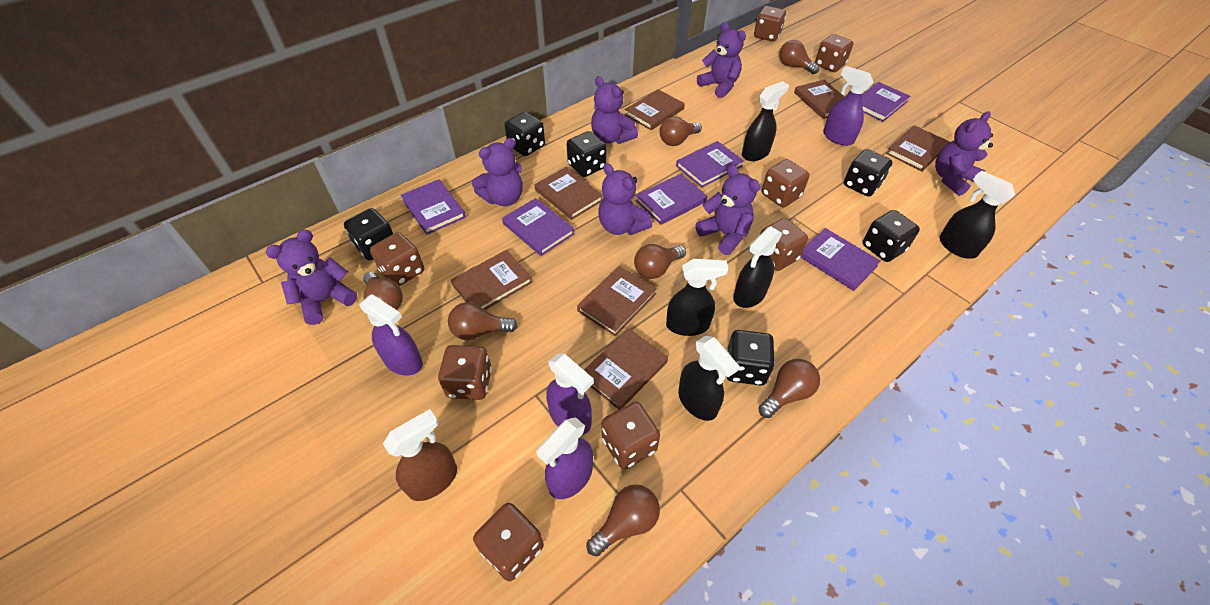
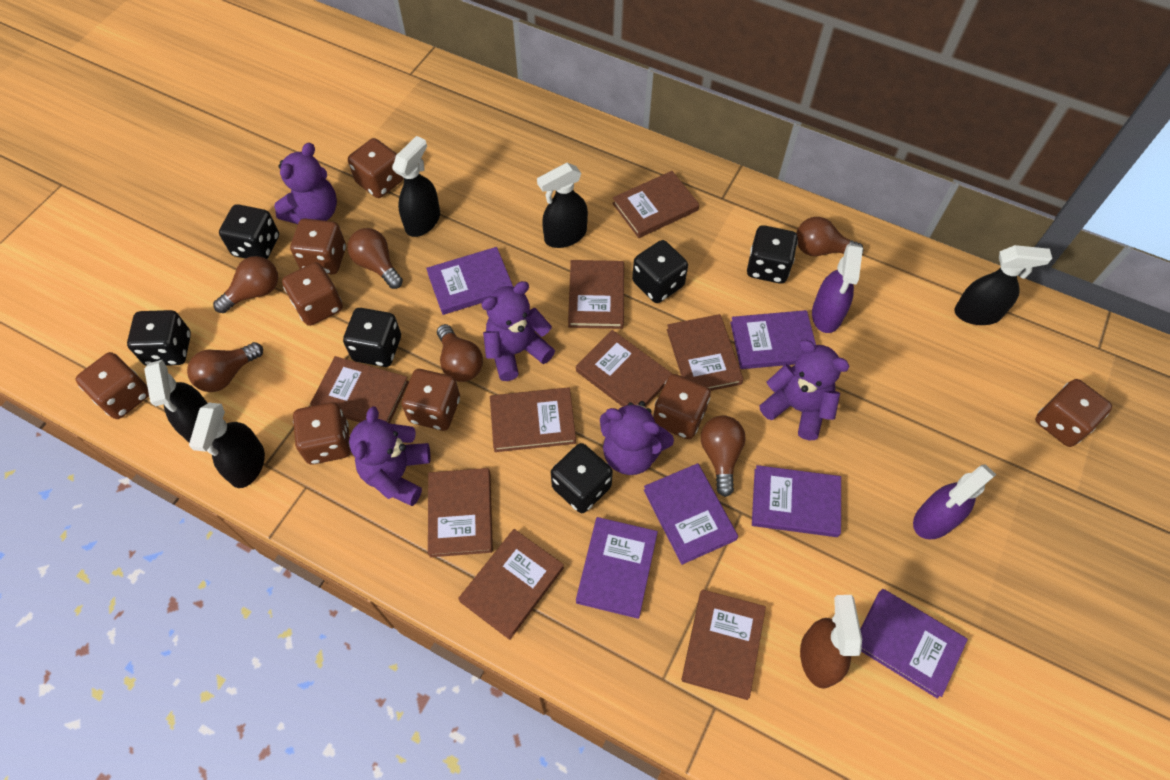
brown book: 7 -> 9
brown light bulb: 7 -> 6
purple spray bottle: 4 -> 2
purple teddy bear: 7 -> 5

